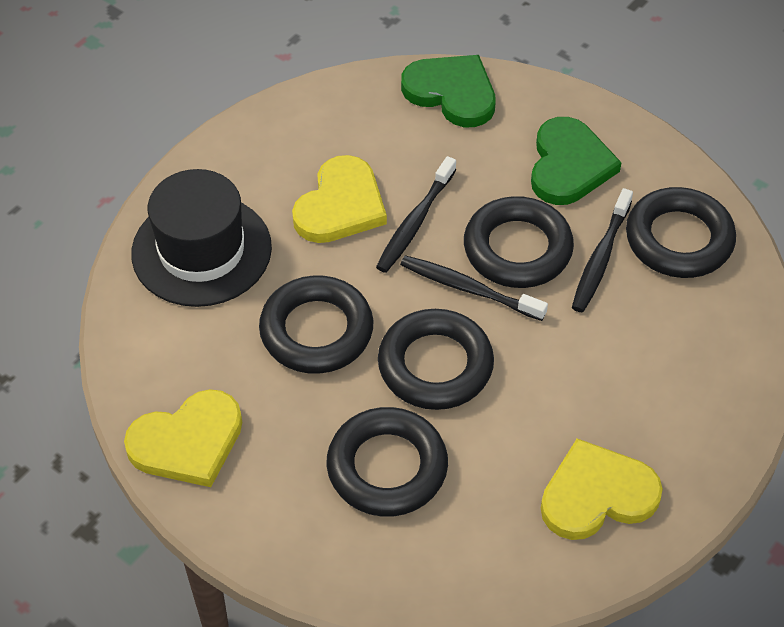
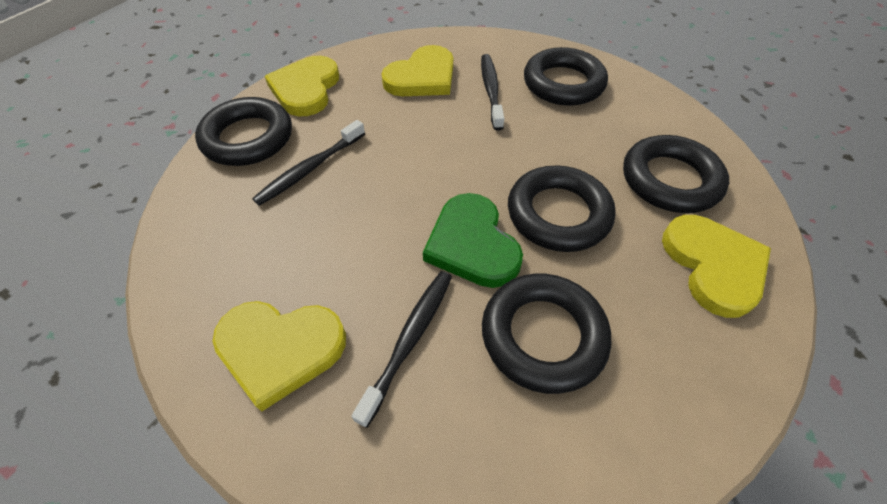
black hat: 1 -> 0
green heart: 2 -> 1
yellow heart: 3 -> 4

